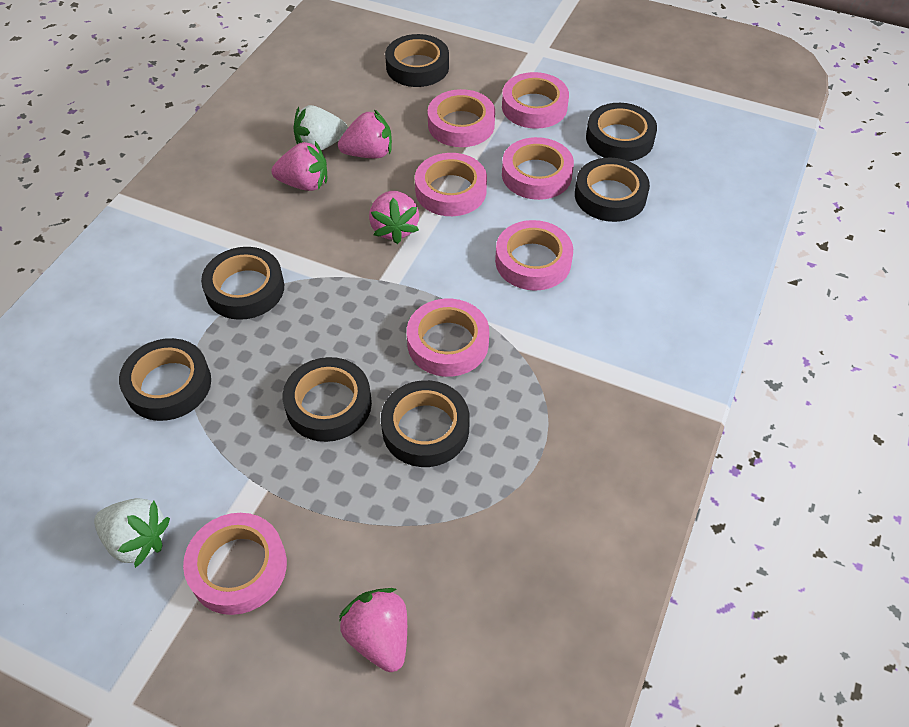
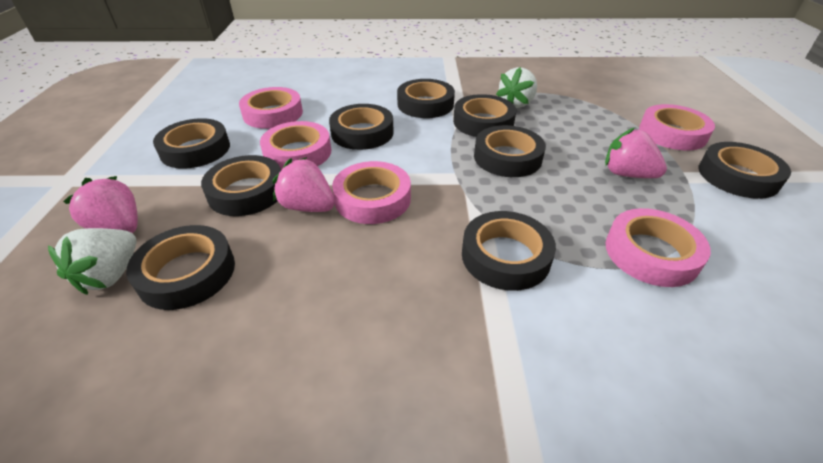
black tape: 7 -> 9
pink strawberry: 4 -> 3
pink tape: 7 -> 5

